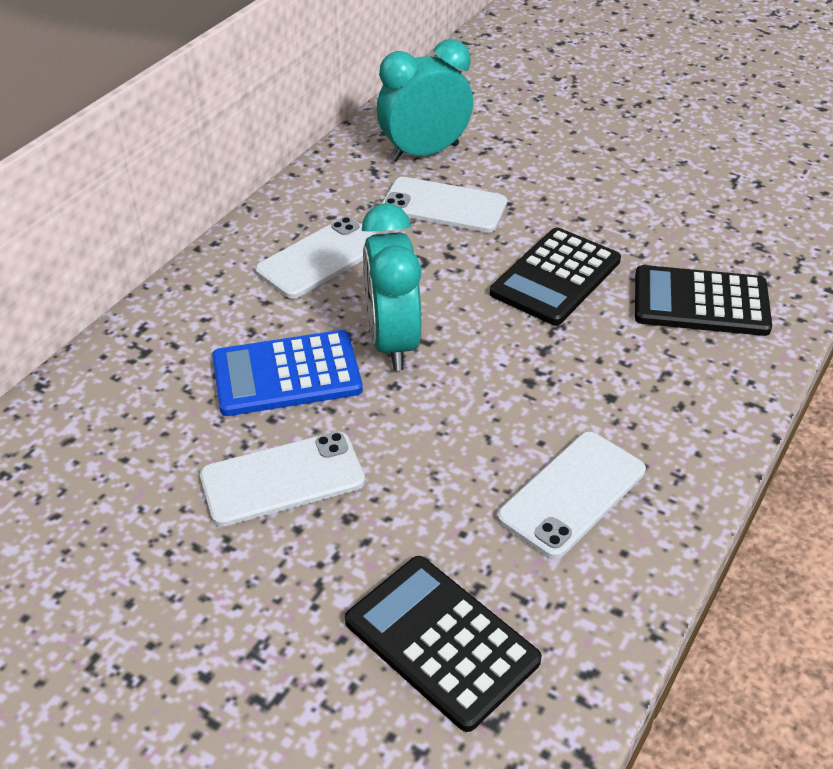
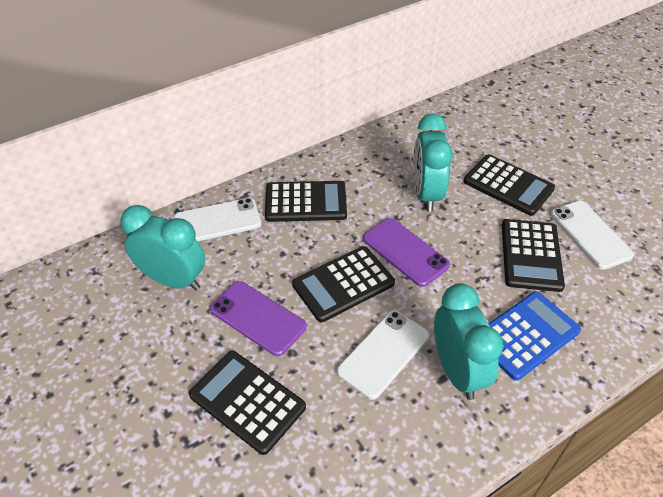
black calculator: 3 -> 5
purple phone: 0 -> 2
turquoise clock: 2 -> 3
white phone: 4 -> 3

